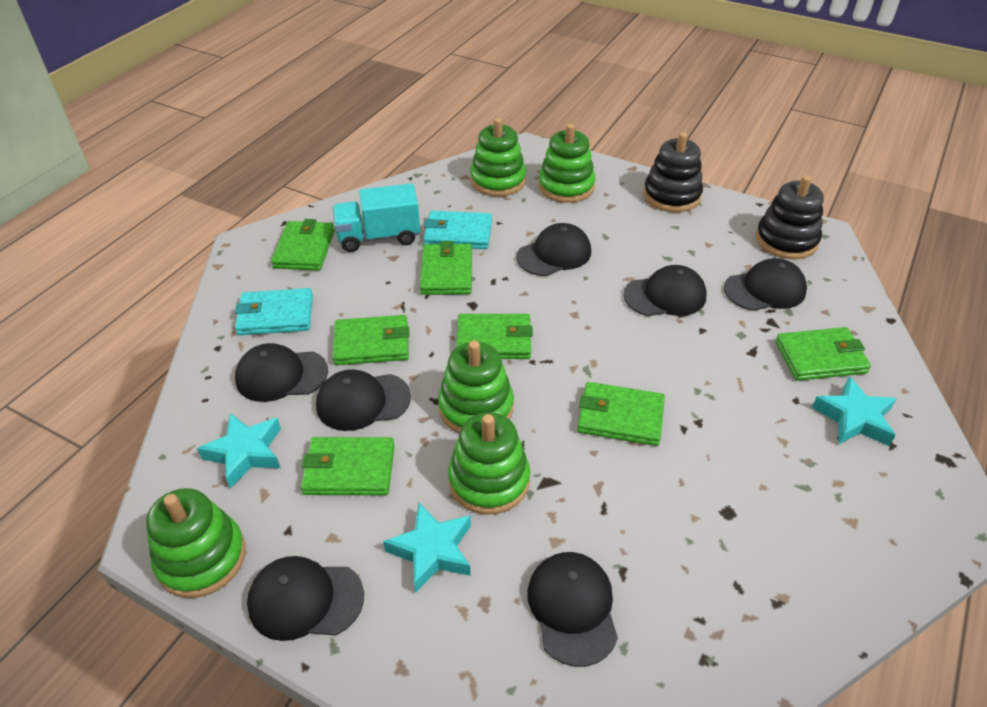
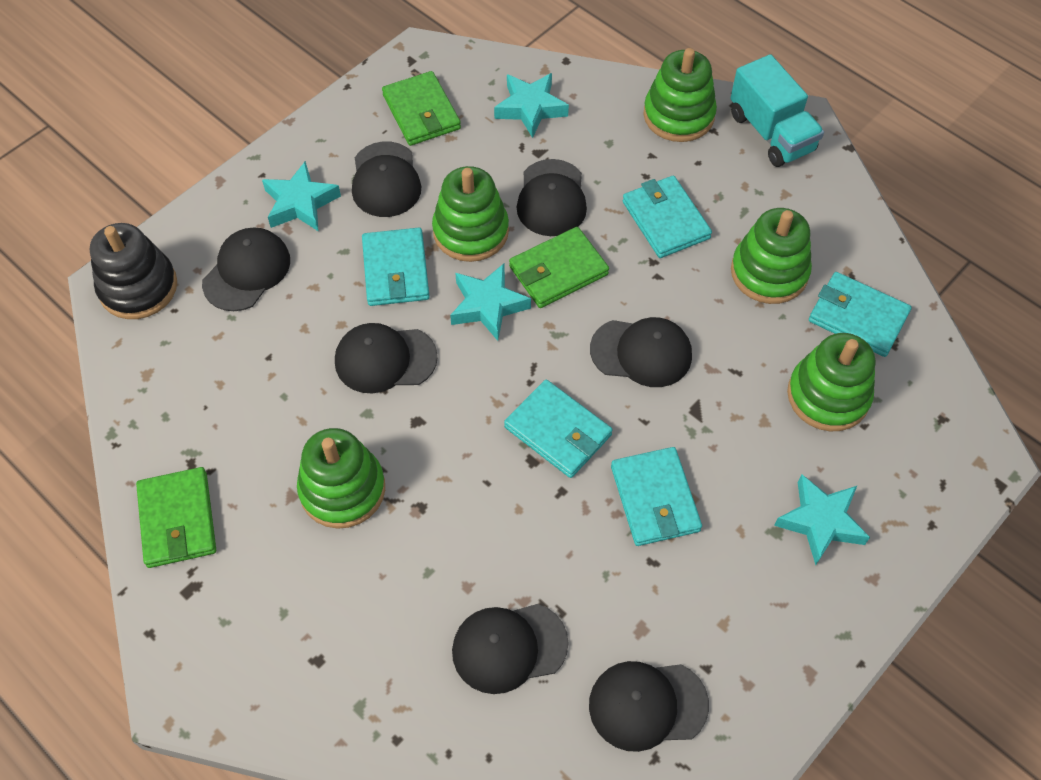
black stacking toy: 2 -> 1
green wallet: 7 -> 3
turquoise star: 3 -> 4
turquoise wallet: 2 -> 5

